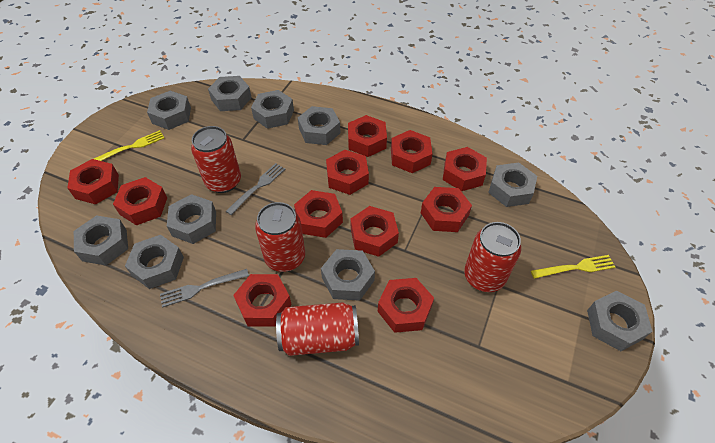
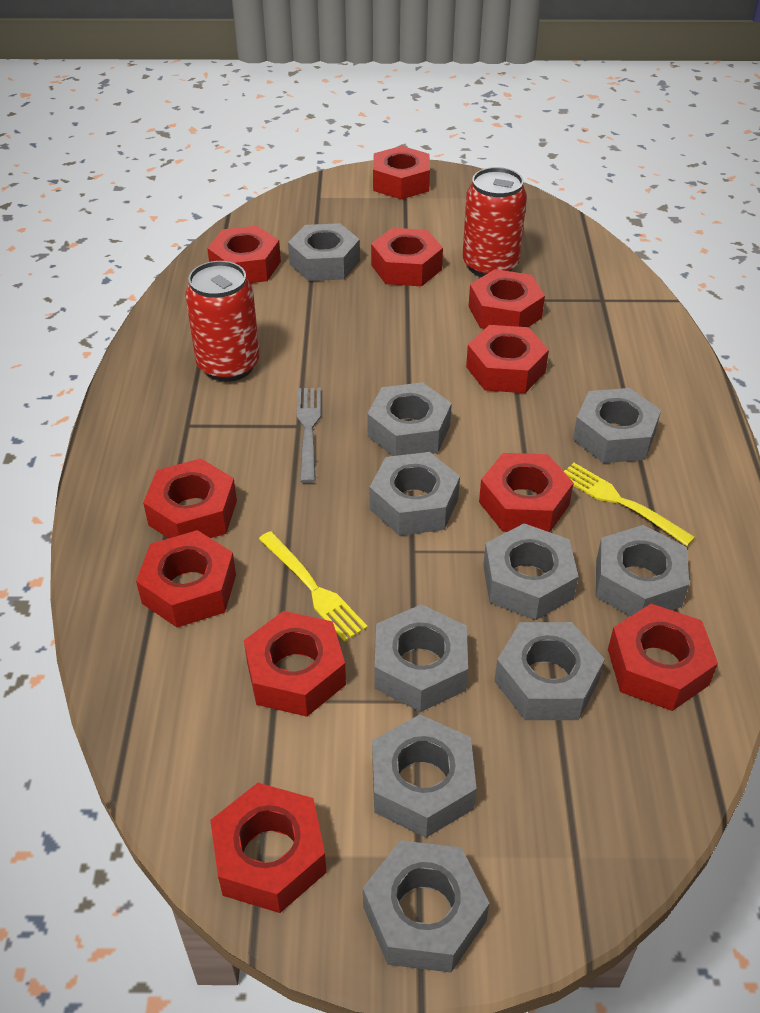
grey fork: 2 -> 1
red can: 4 -> 2

